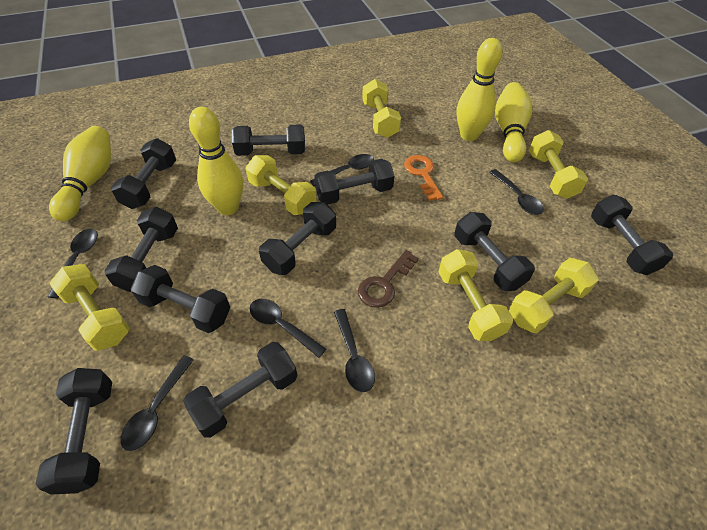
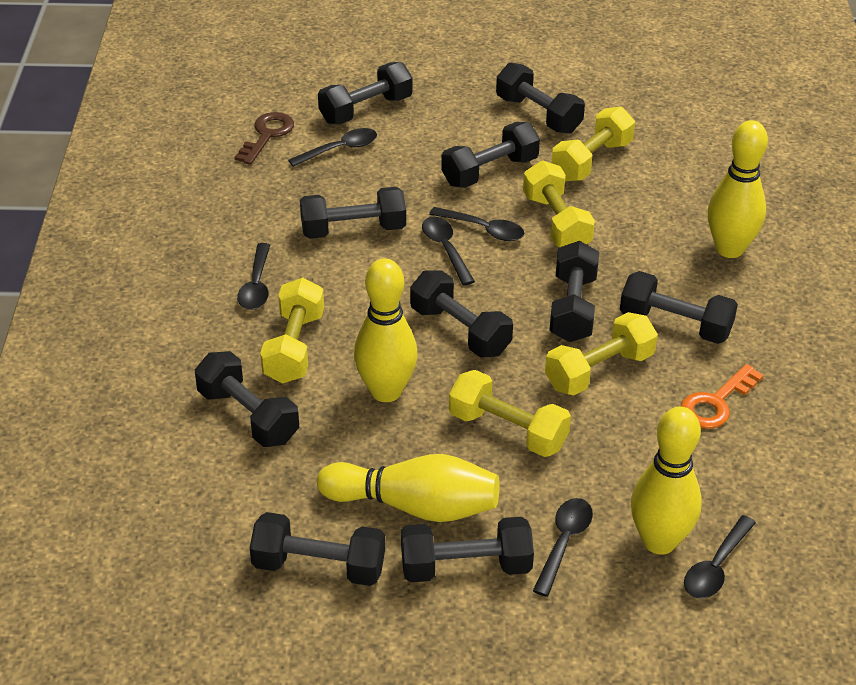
yellow dumbbell: 6 -> 5

